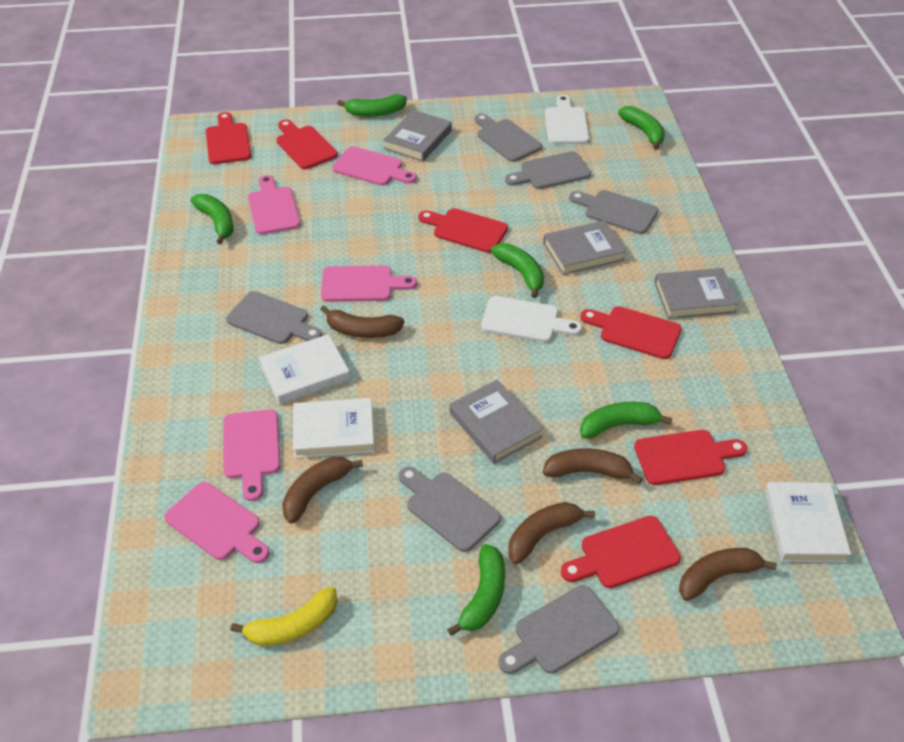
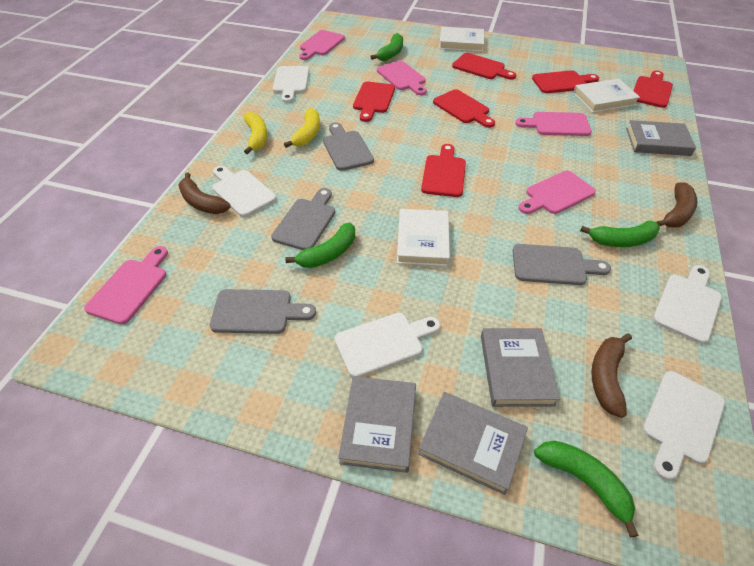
brown banana: 5 -> 3
green banana: 6 -> 4
grey cutting board: 6 -> 4
white cutting board: 2 -> 5
yellow banana: 1 -> 2

